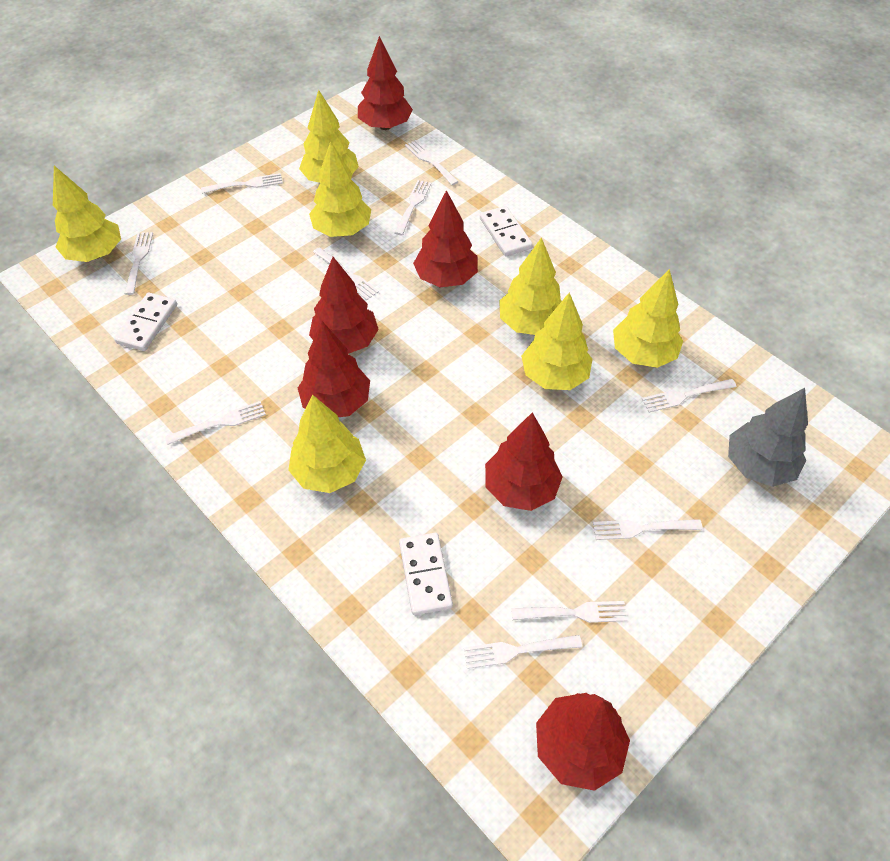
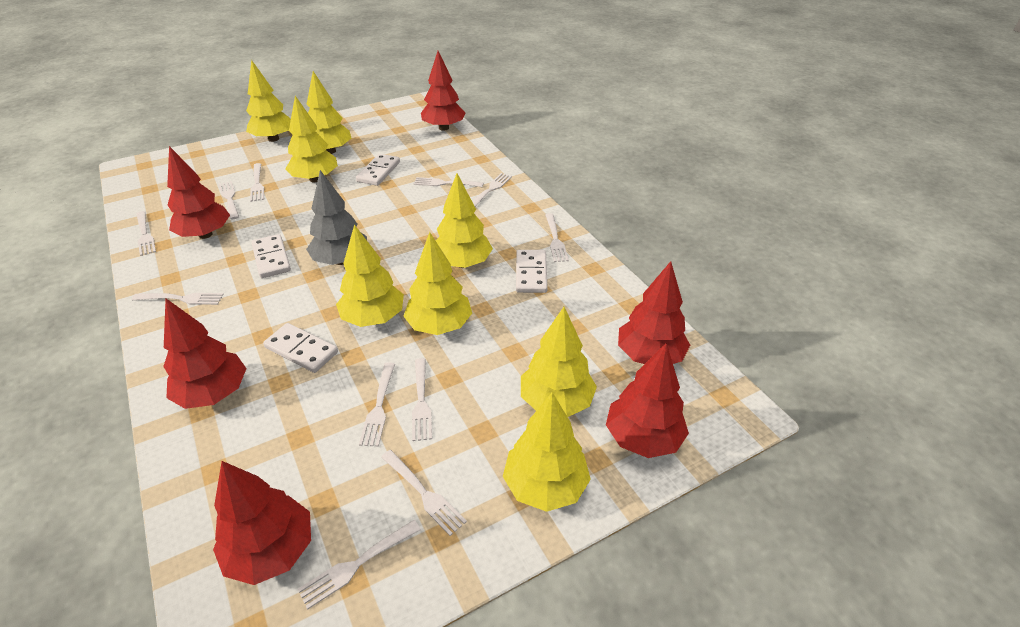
white domino: 3 -> 4
white fork: 10 -> 11
yellow tree: 7 -> 8

